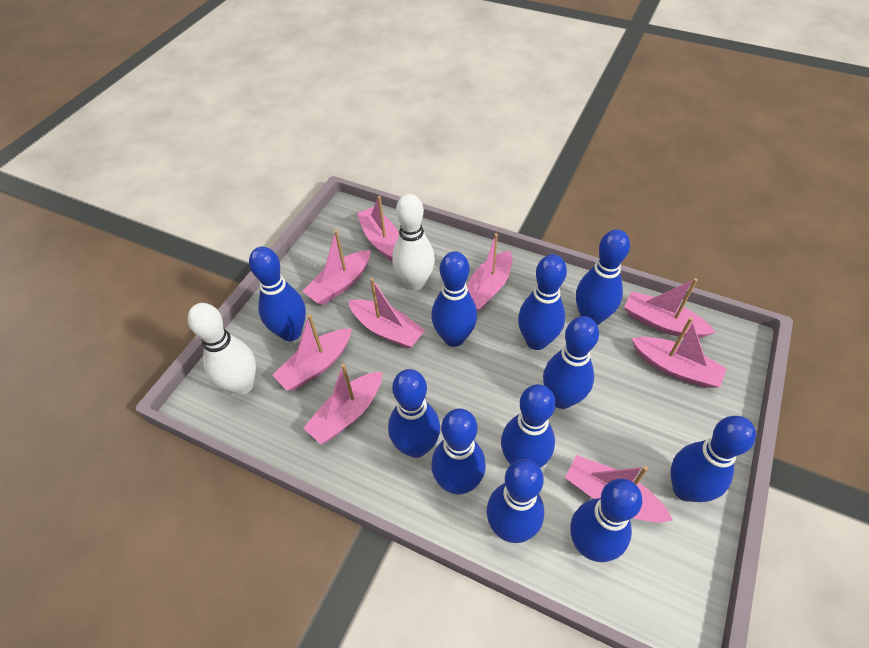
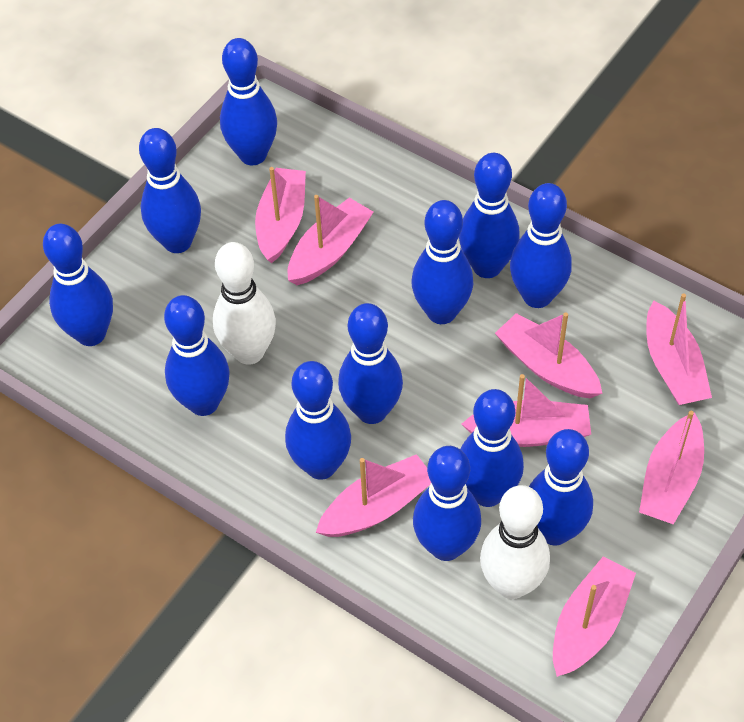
blue bowling pin: 11 -> 12
pink boat: 9 -> 8

